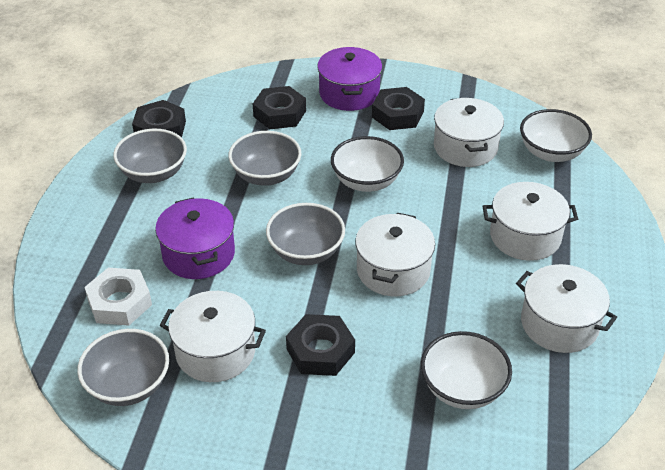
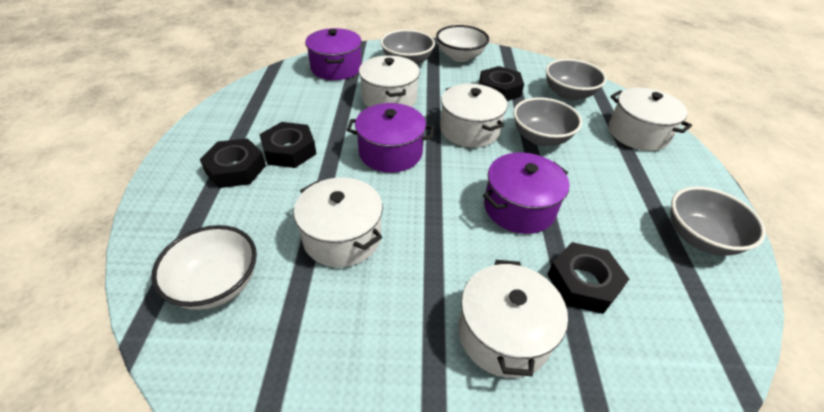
purple pot: 2 -> 3
white bowl: 3 -> 2
white nut: 1 -> 0

